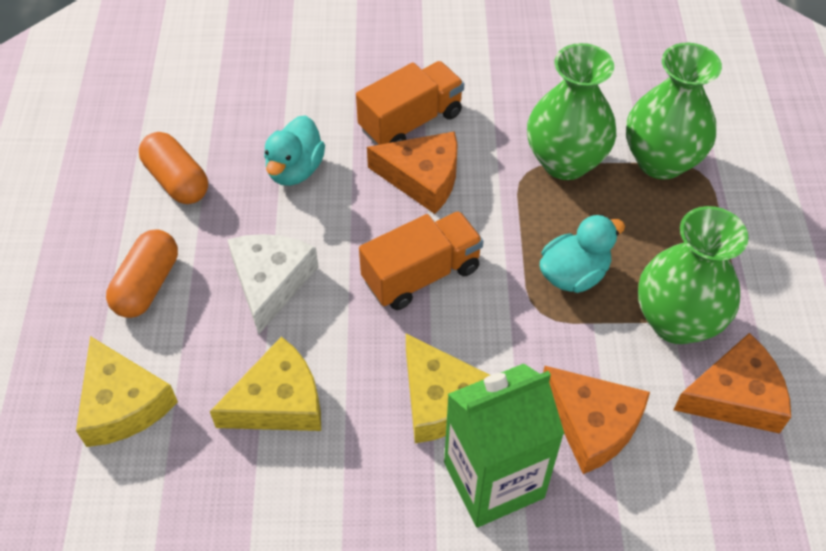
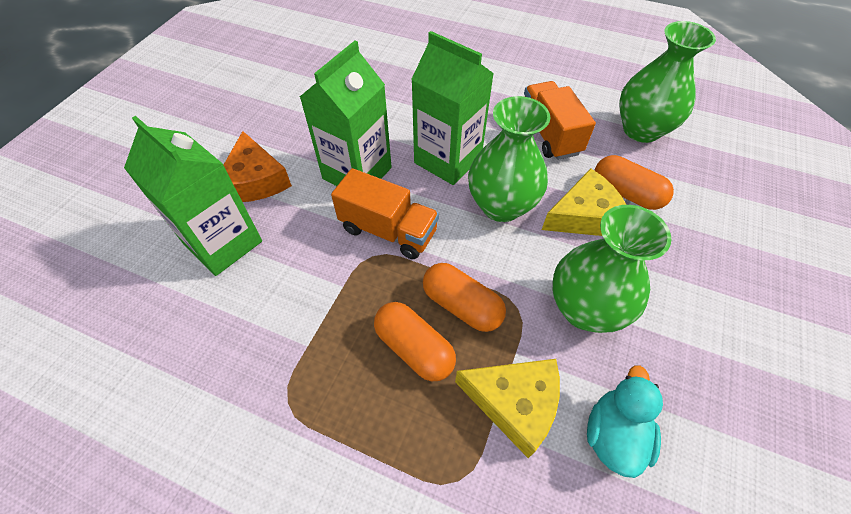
green carton: 1 -> 3
orange capsule: 2 -> 3
orange cheese: 3 -> 1
turquoise duck: 2 -> 1
white cheese: 1 -> 0
yellow cheese: 3 -> 2

